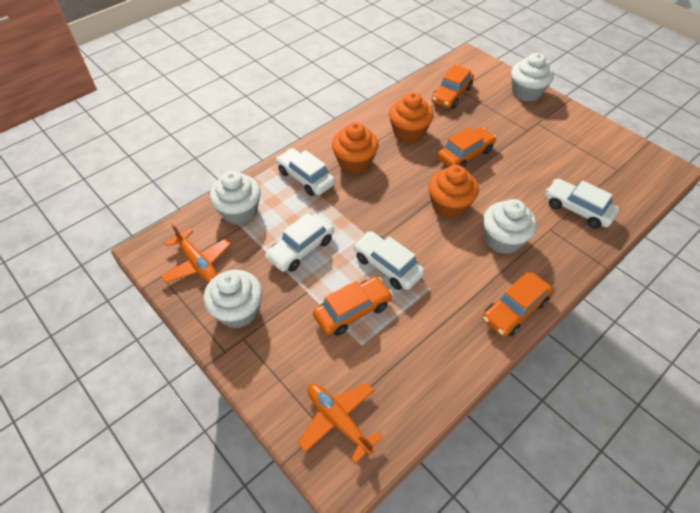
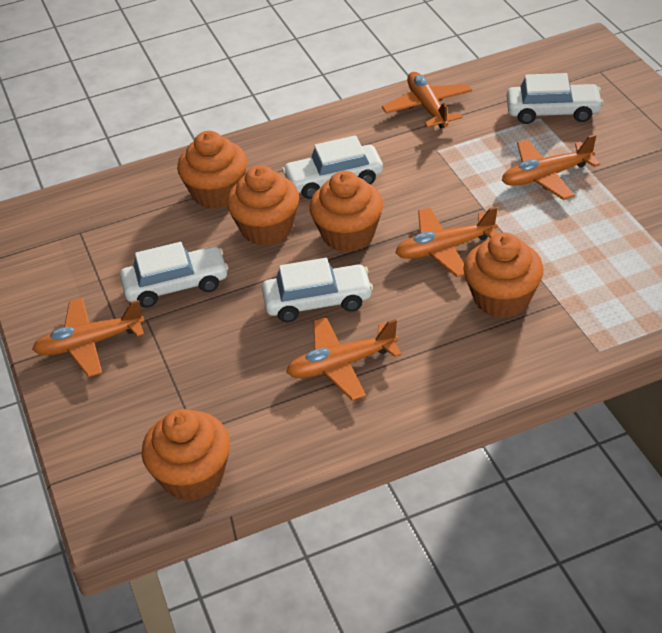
orange car: 4 -> 0
orange cupcake: 3 -> 5
orange plane: 2 -> 5
white cupcake: 4 -> 0

